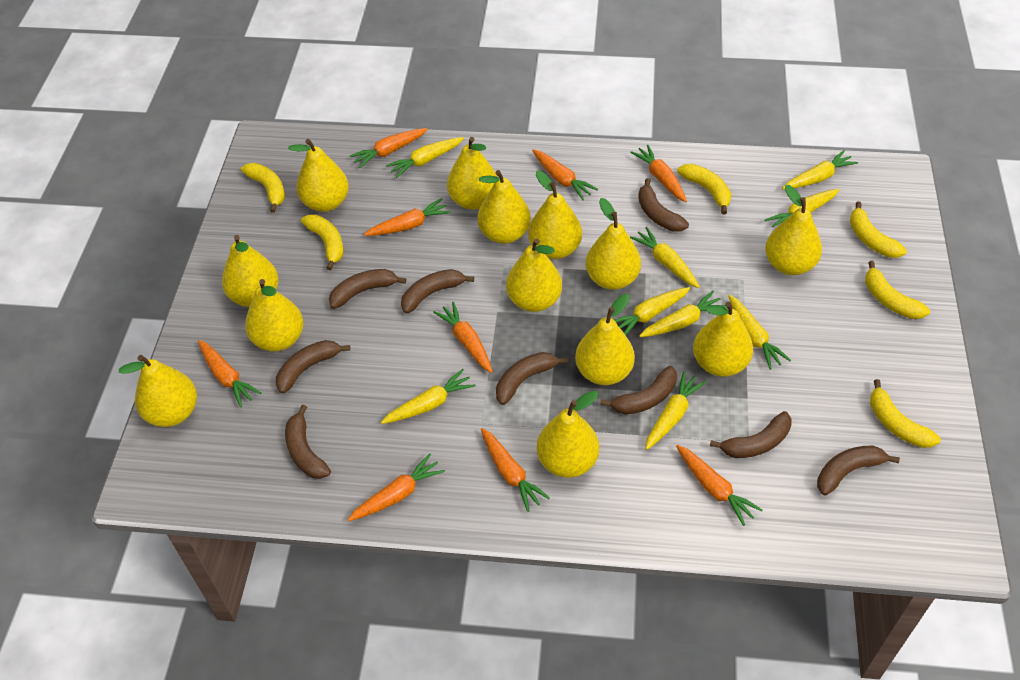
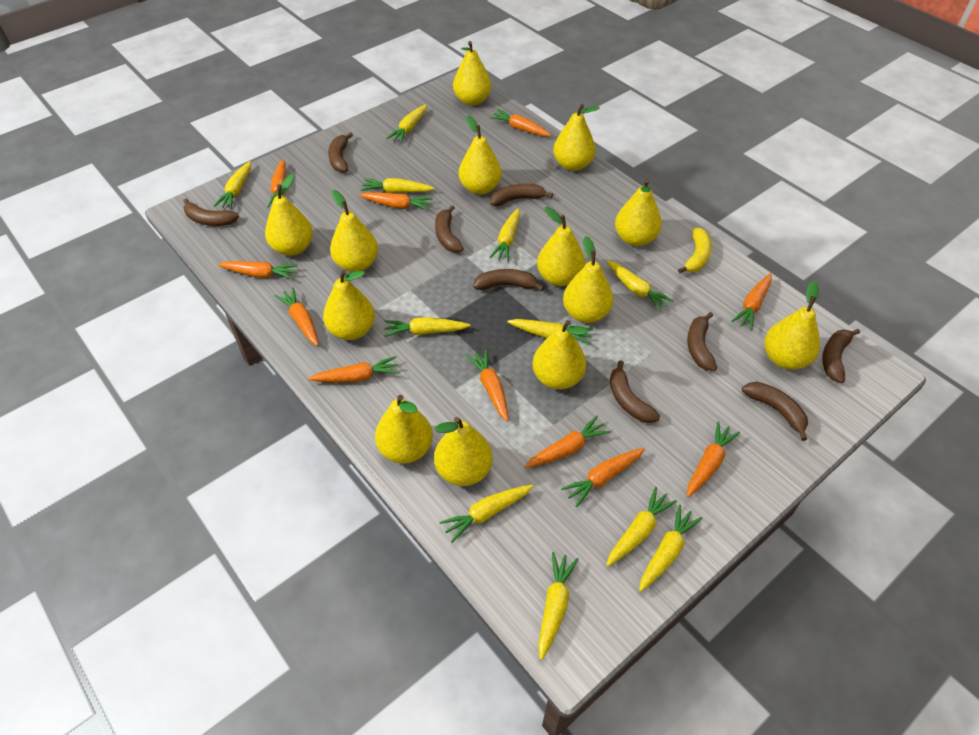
orange carrot: 9 -> 11
yellow banana: 6 -> 1
yellow carrot: 9 -> 11

